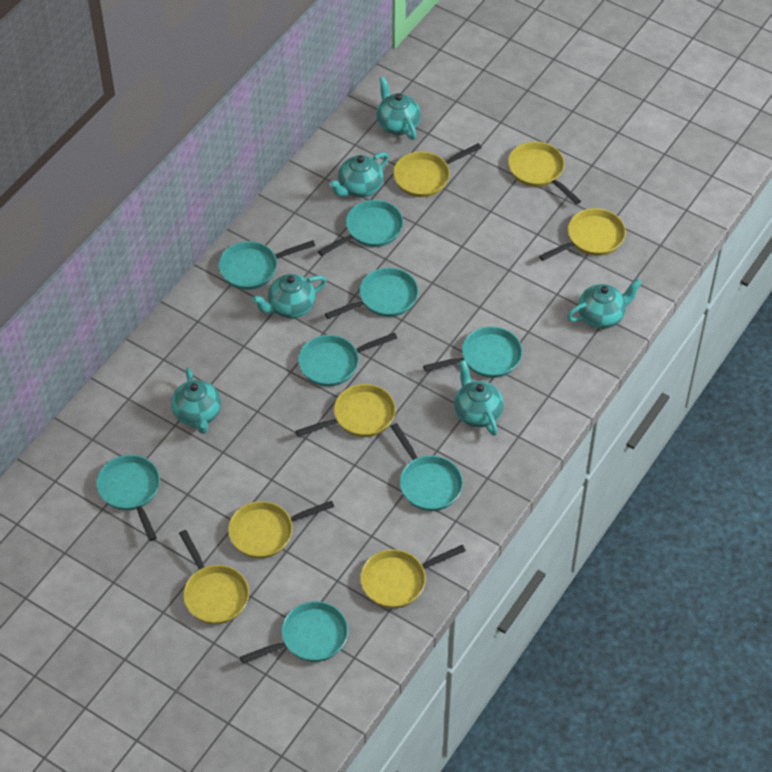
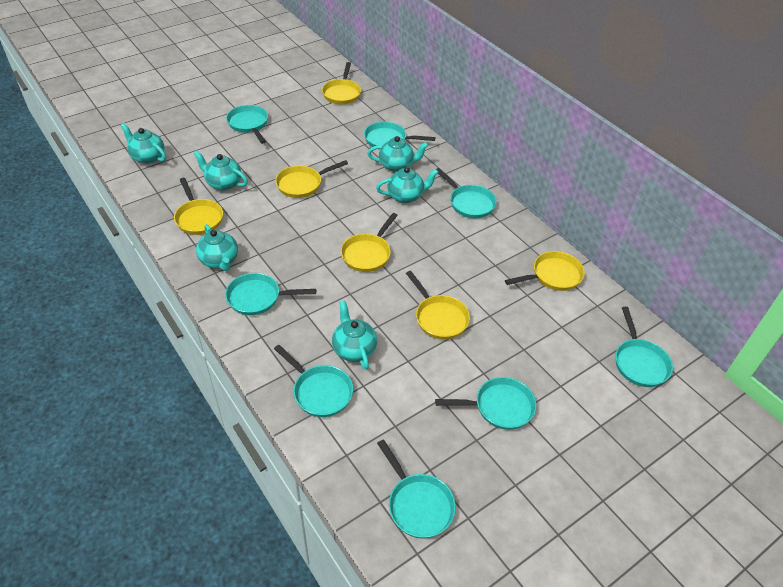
yellow pan: 7 -> 6

